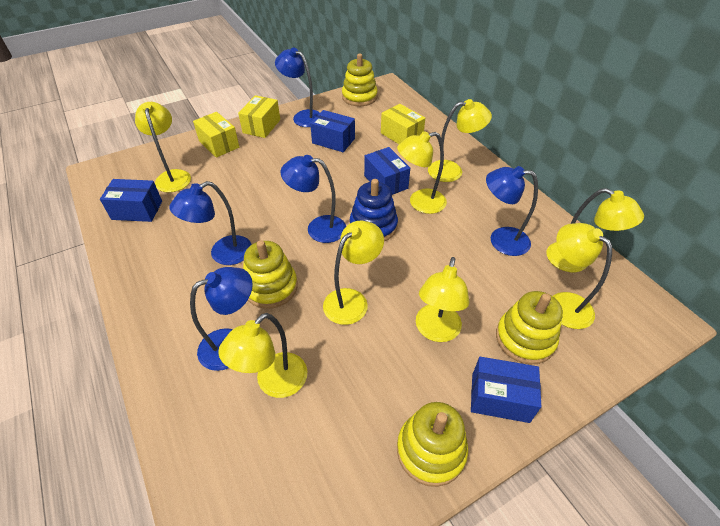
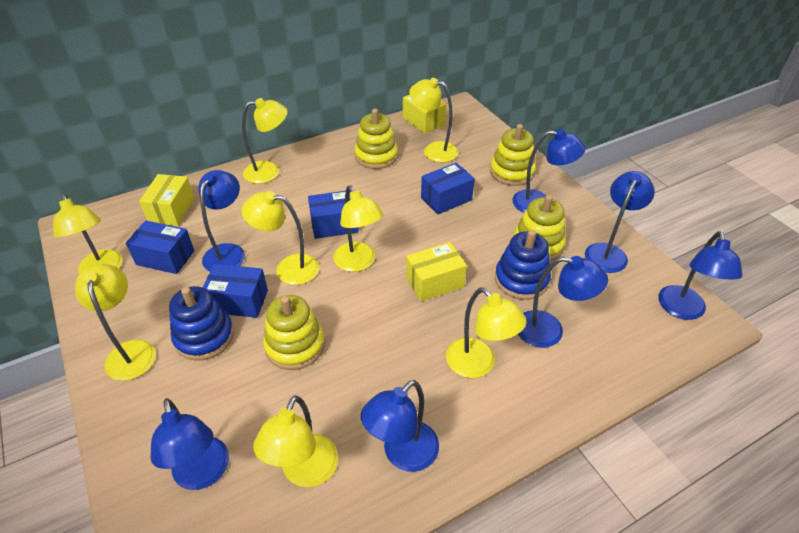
blue lamp: 5 -> 7
blue stacking toy: 1 -> 2

